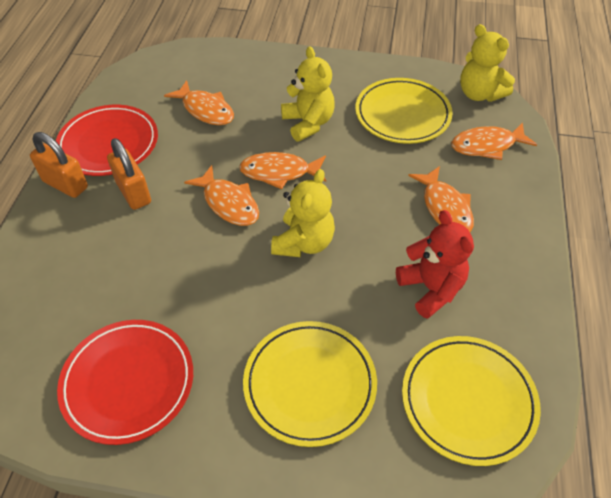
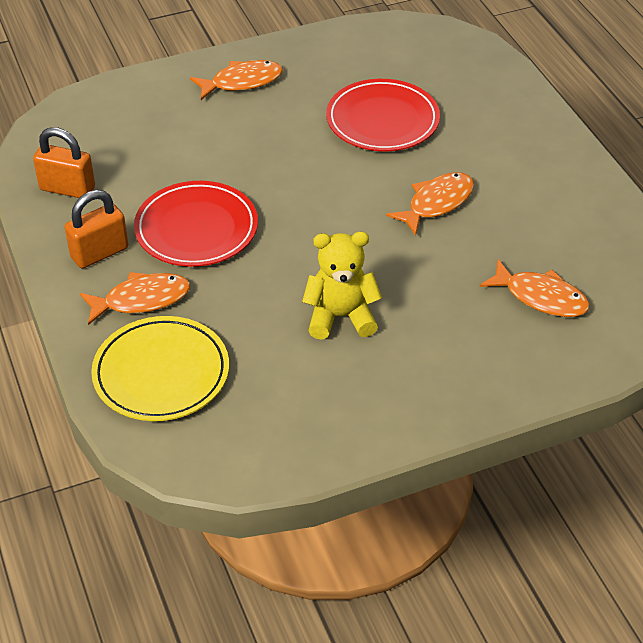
orange fish: 5 -> 4
red teddy bear: 1 -> 0
yellow plate: 3 -> 1
yellow teddy bear: 3 -> 1

